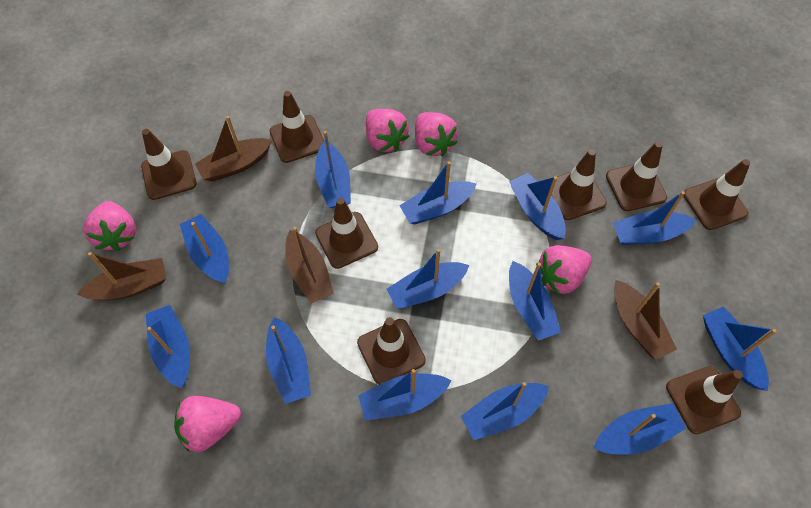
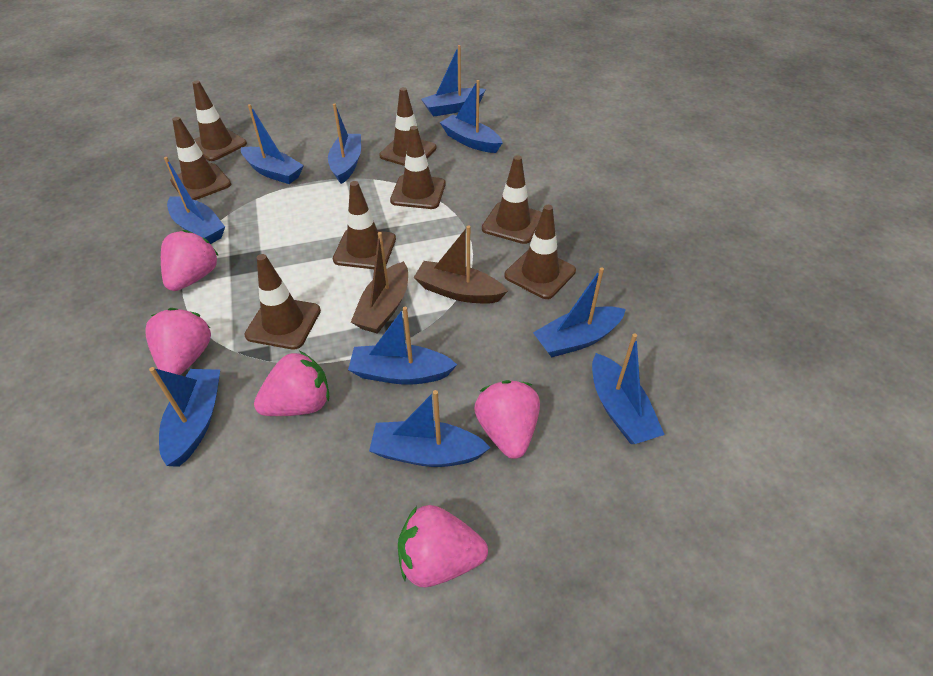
blue boat: 13 -> 10
brown boat: 4 -> 2

